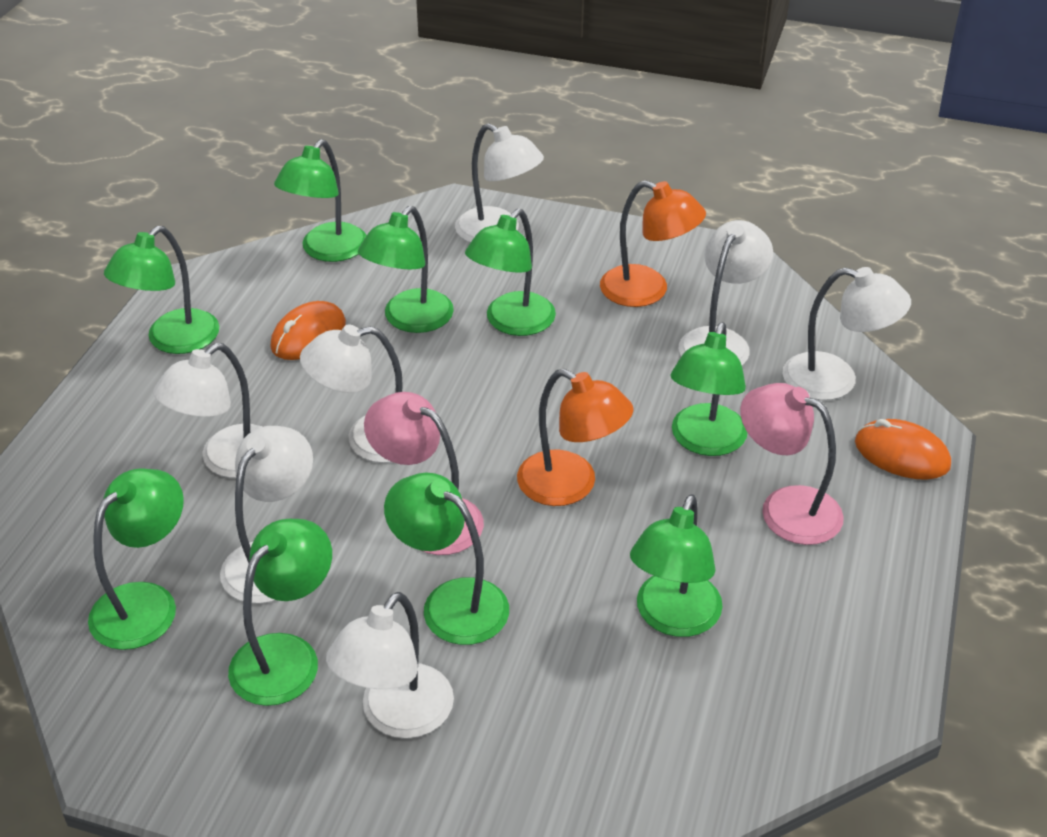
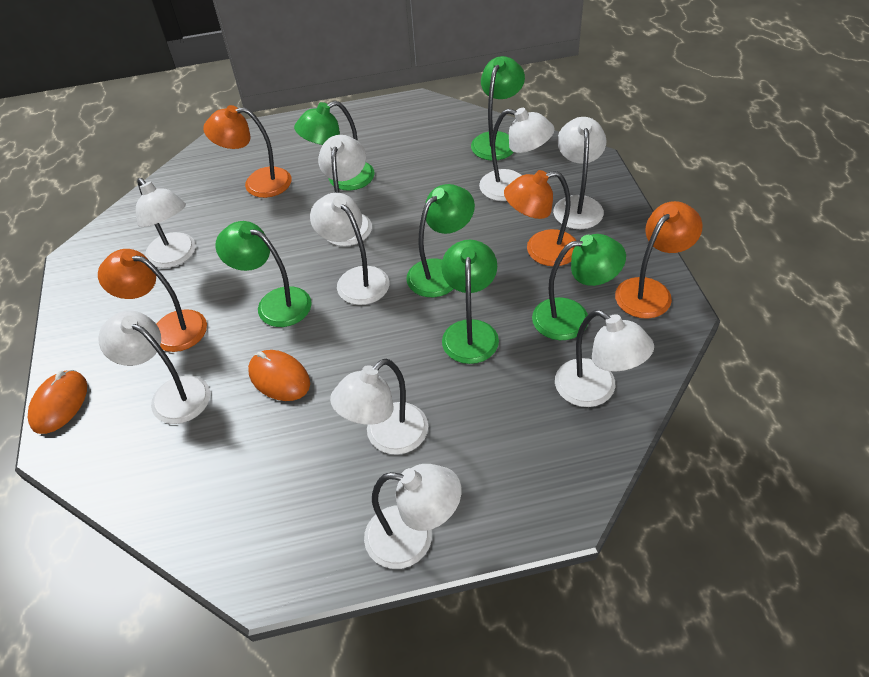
green lamp: 9 -> 6
orange lamp: 2 -> 4
pink lamp: 2 -> 0
white lamp: 7 -> 9

